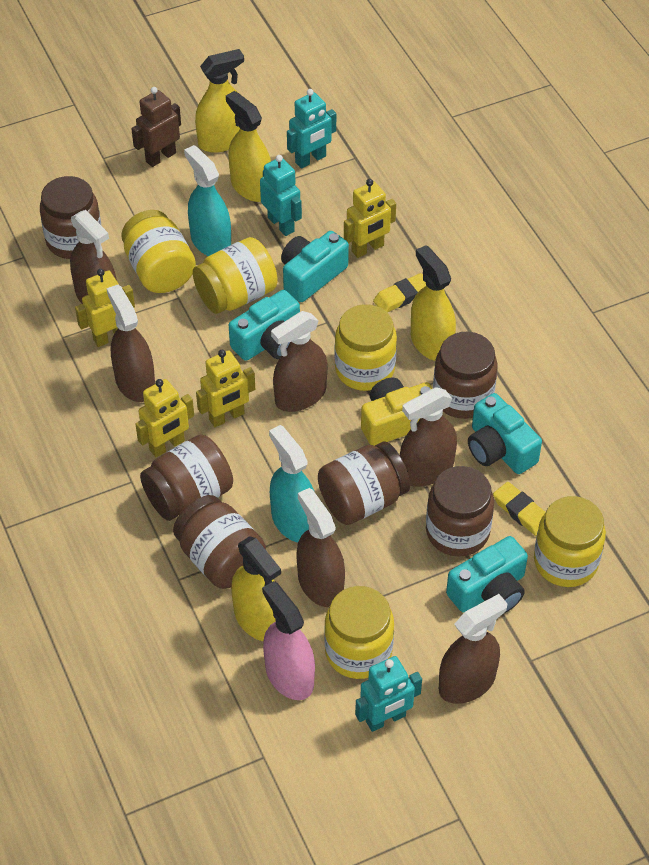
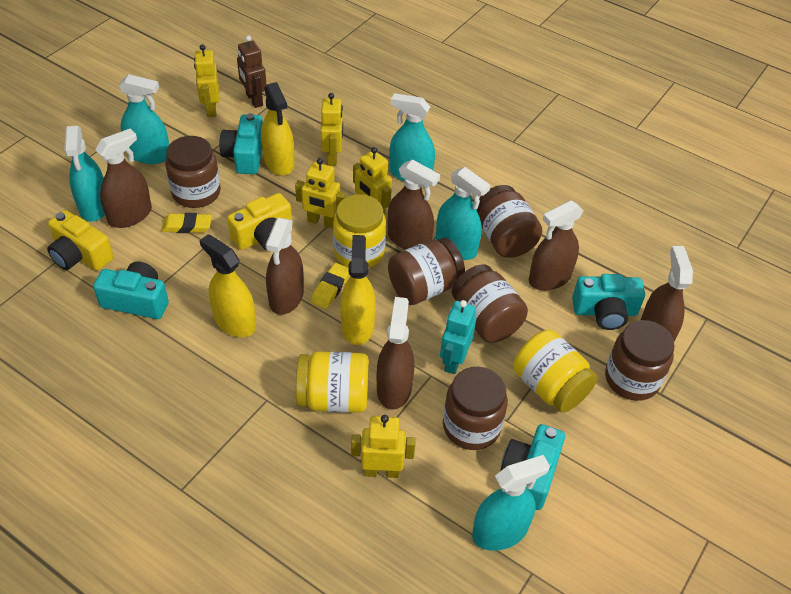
pink spray bottle: 1 -> 0
turquoise robot: 3 -> 1
turquoise spray bottle: 2 -> 5
yellow camera: 1 -> 2
yellow jar: 5 -> 3
yellow robot: 4 -> 5
yellow spray bottle: 4 -> 3

